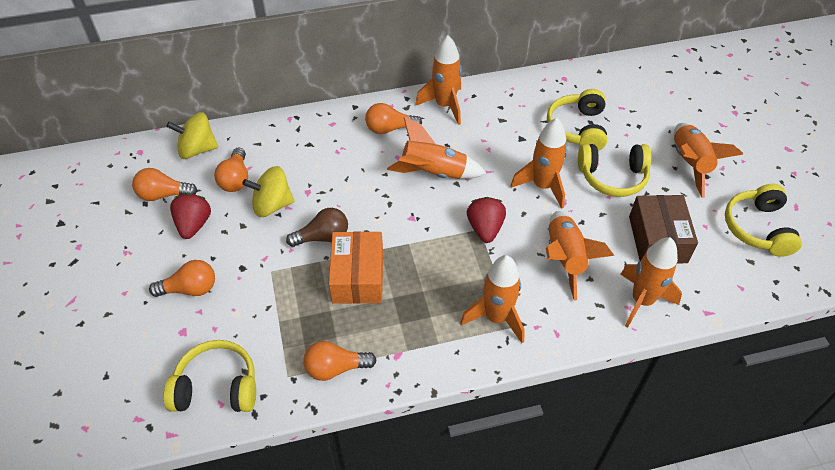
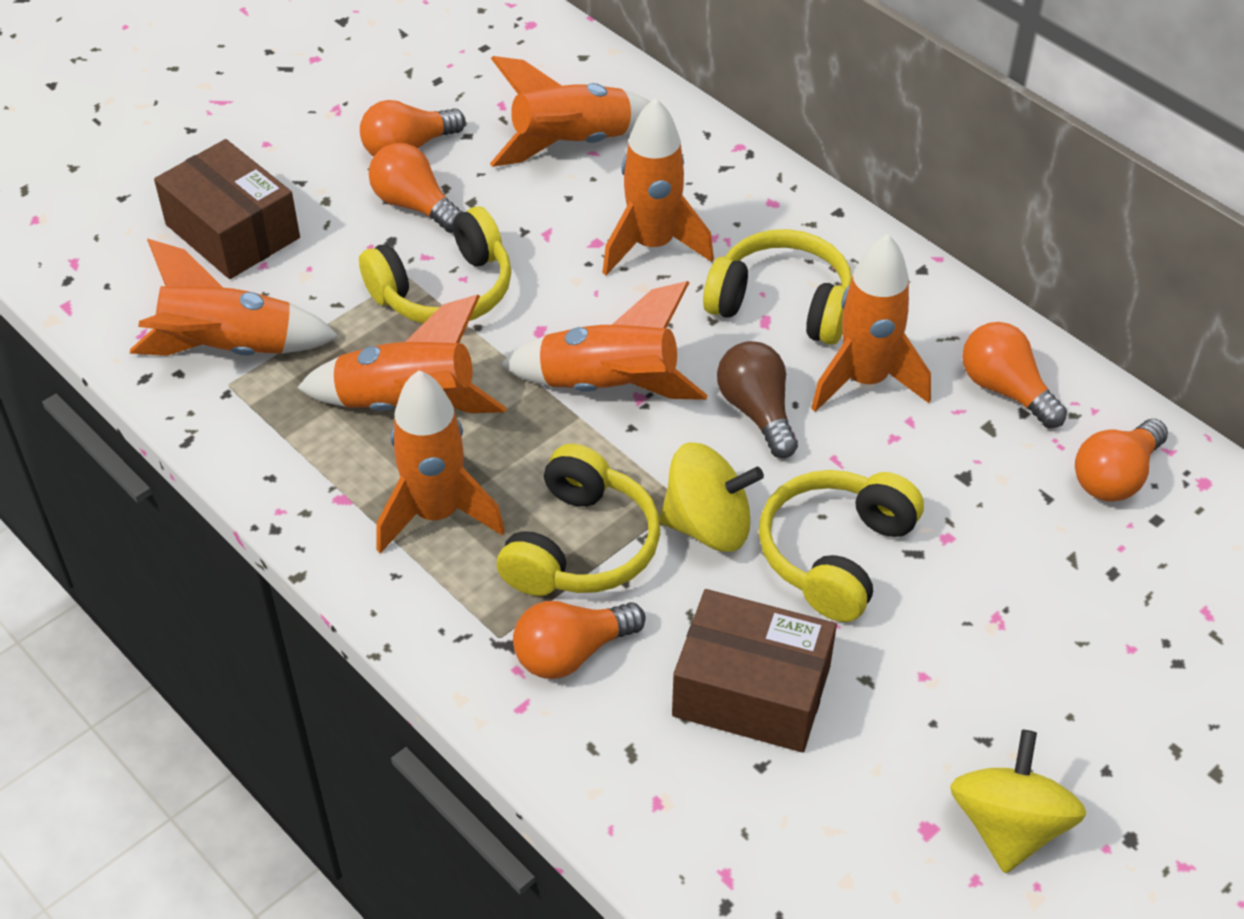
brown box: 1 -> 2
orange box: 1 -> 0
red strawberry: 2 -> 0

